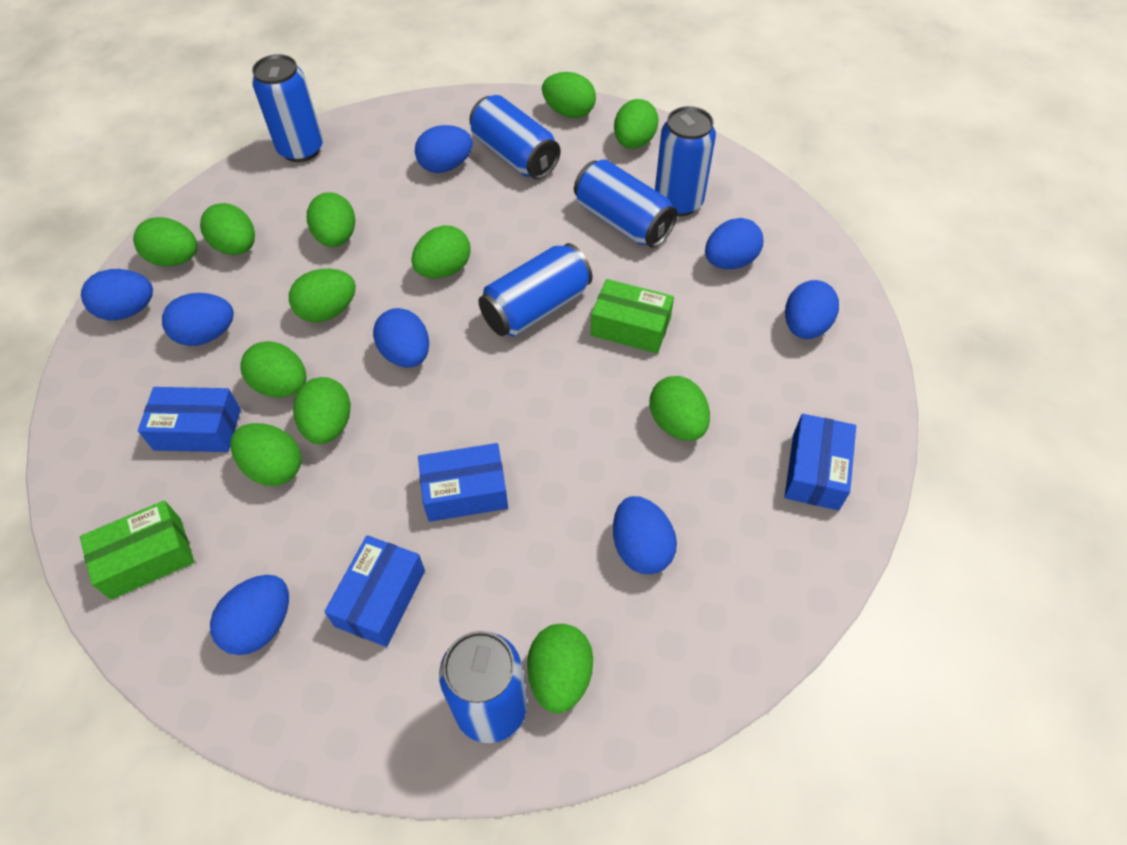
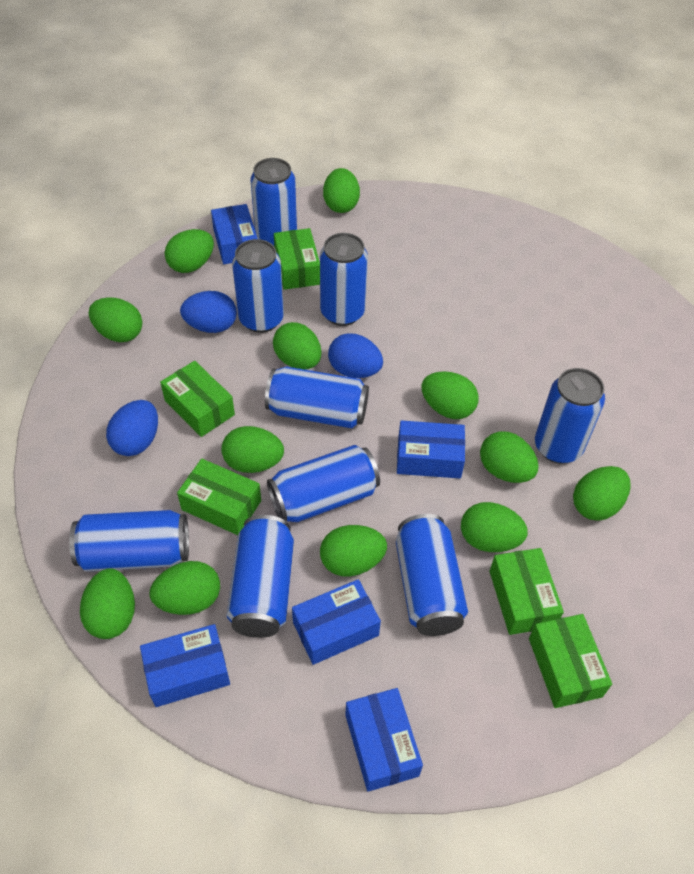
blue box: 4 -> 5
blue can: 6 -> 9
blue egg: 8 -> 3
green box: 2 -> 5

